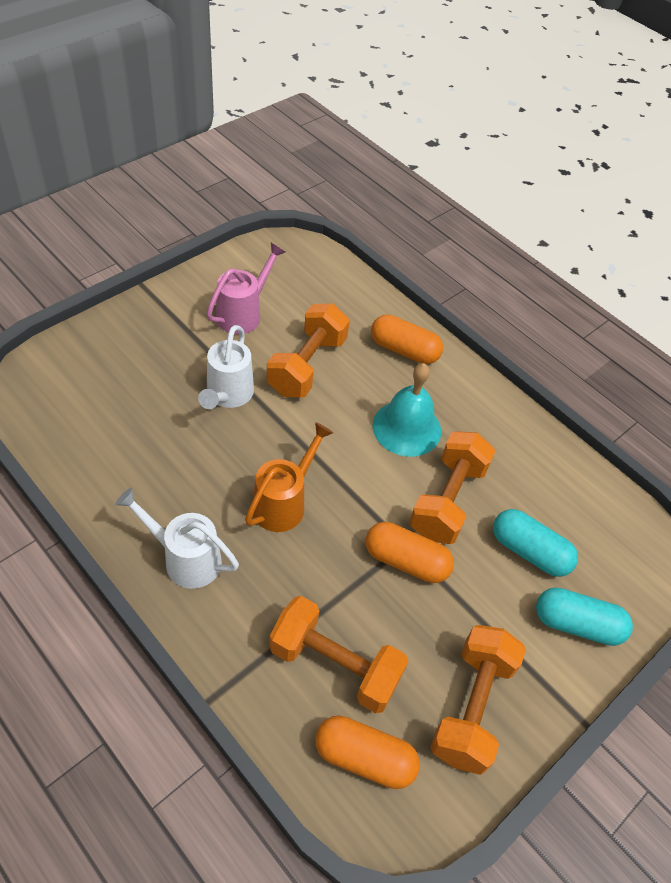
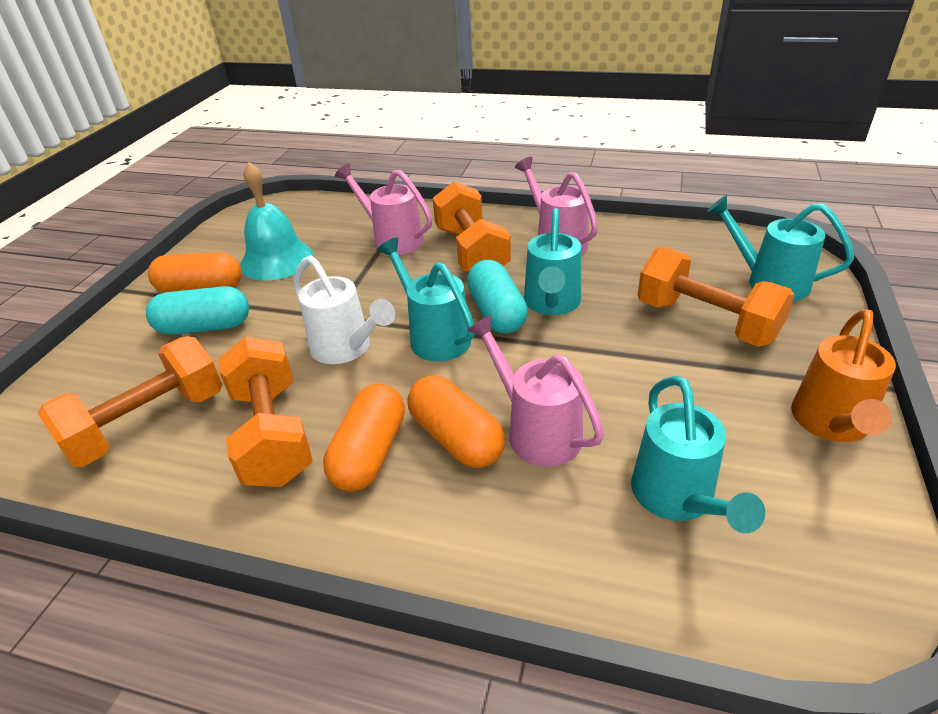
pink watering can: 1 -> 3
turquoise watering can: 0 -> 4
white watering can: 2 -> 1

